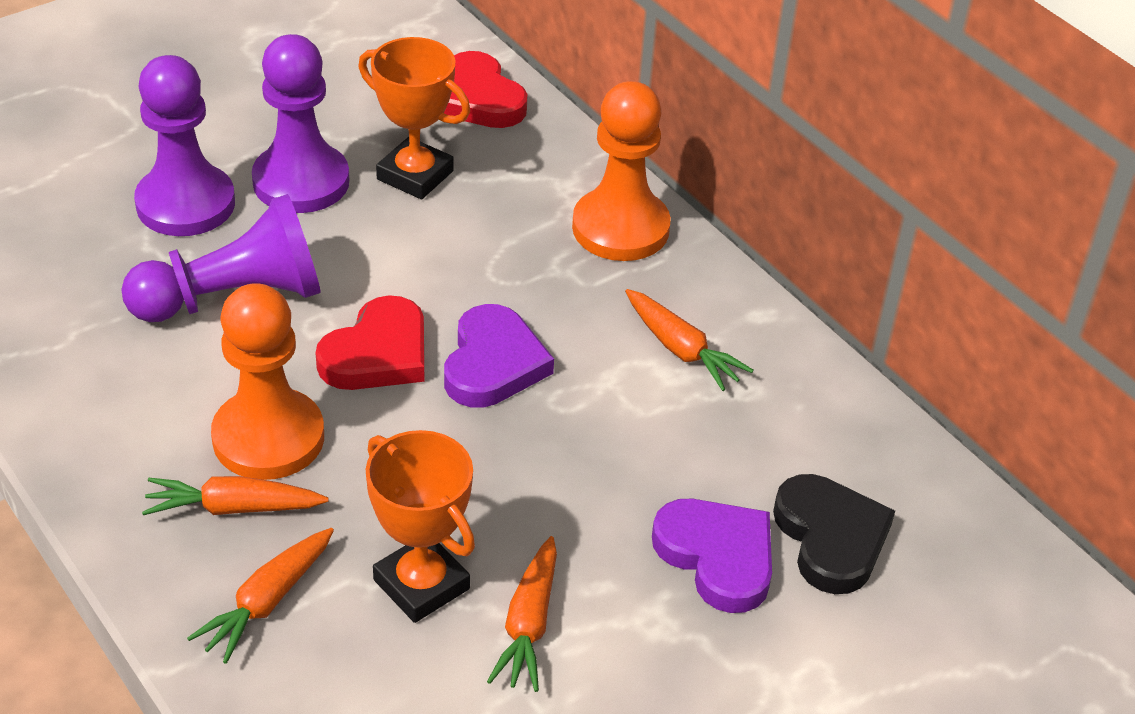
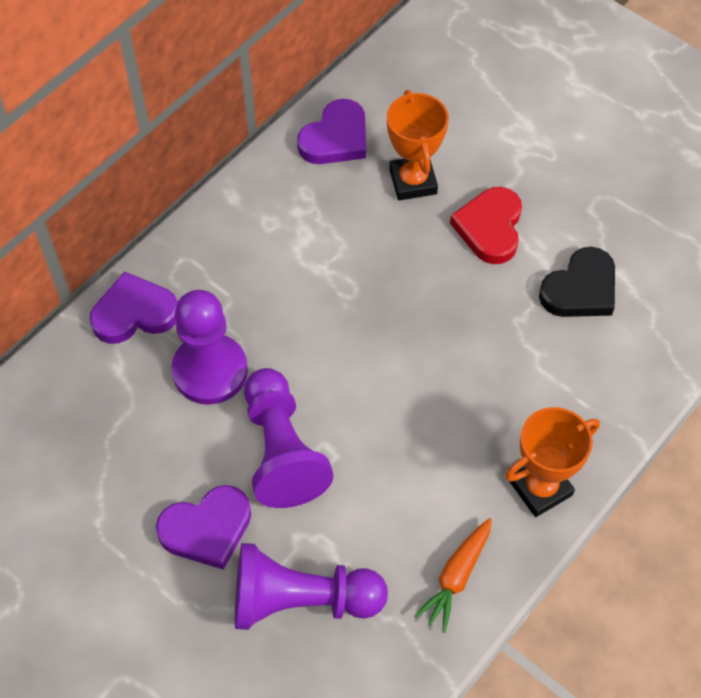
orange carrot: 4 -> 1
orange pawn: 2 -> 0
purple heart: 2 -> 3
red heart: 2 -> 1

